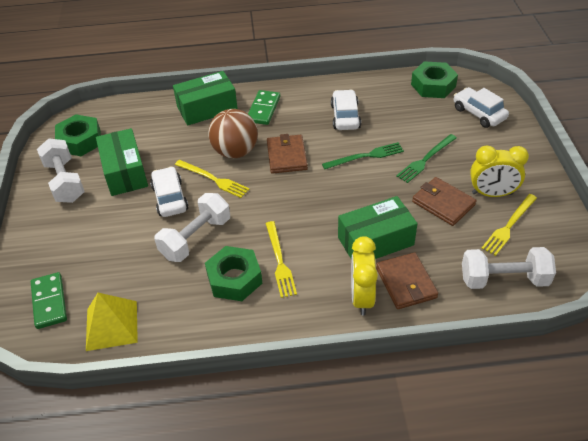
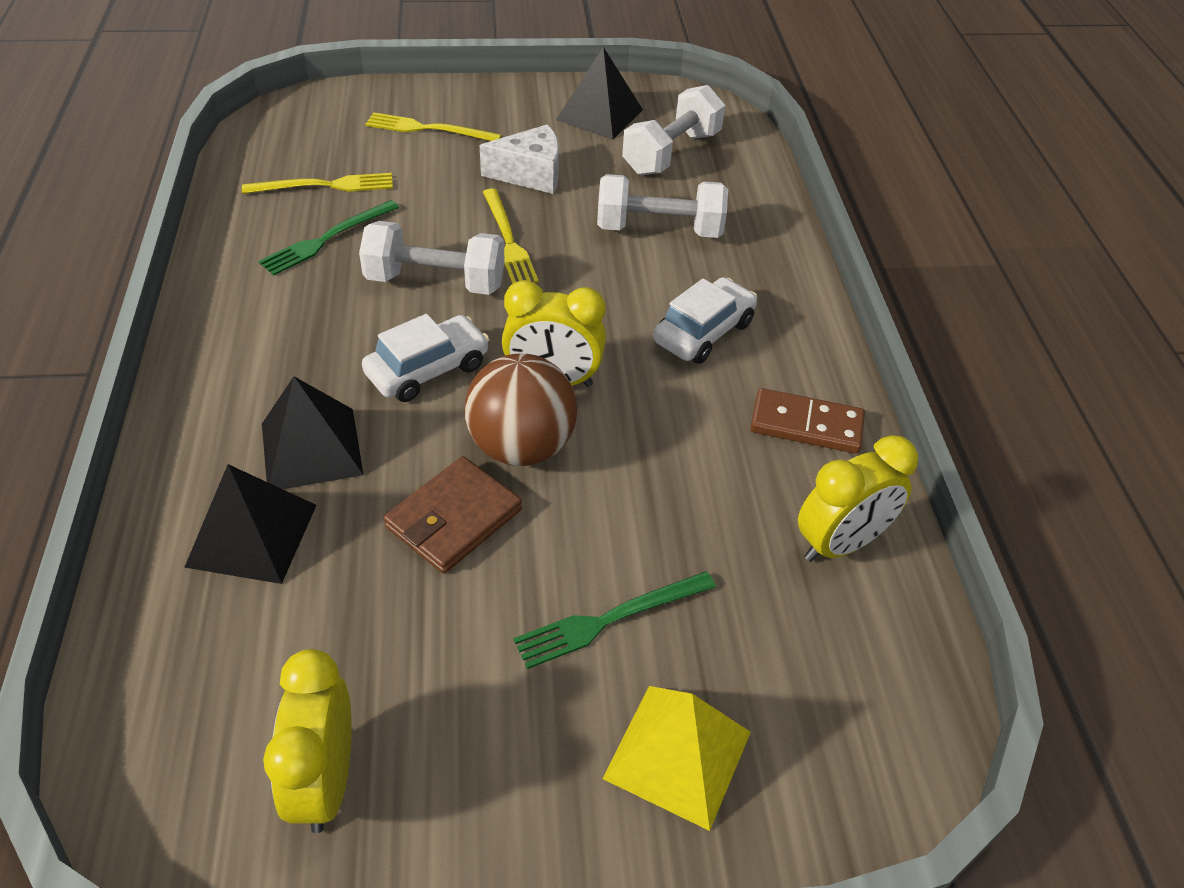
black pyramid: 0 -> 3
brown domino: 0 -> 1
brown wallet: 3 -> 1
green box: 3 -> 0
green domino: 2 -> 0
green nut: 3 -> 0
white car: 3 -> 2
white cheese: 0 -> 1
yellow clock: 2 -> 3

